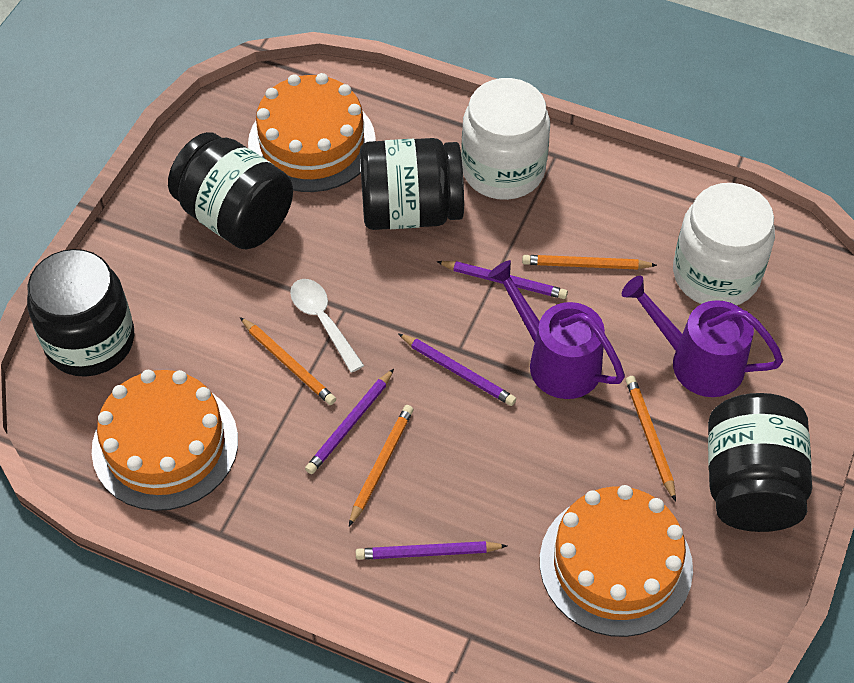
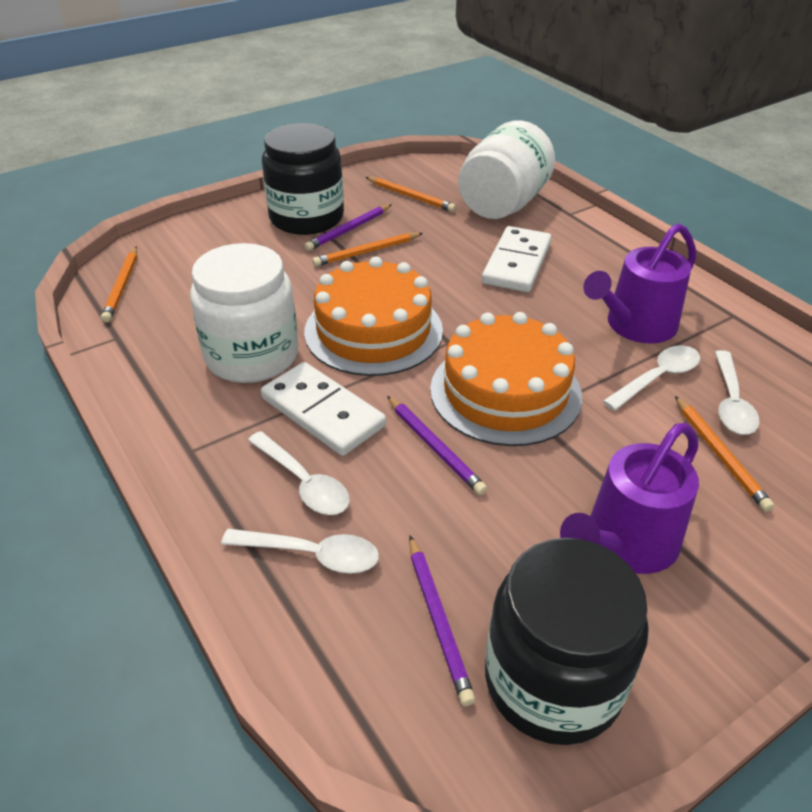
black jar: 4 -> 2
orange cake: 3 -> 2
purple pencil: 4 -> 3
white domino: 0 -> 2
white spoon: 1 -> 4

